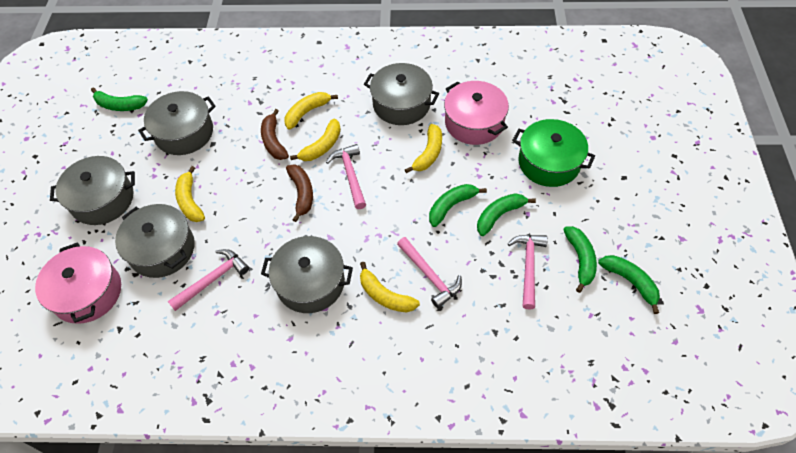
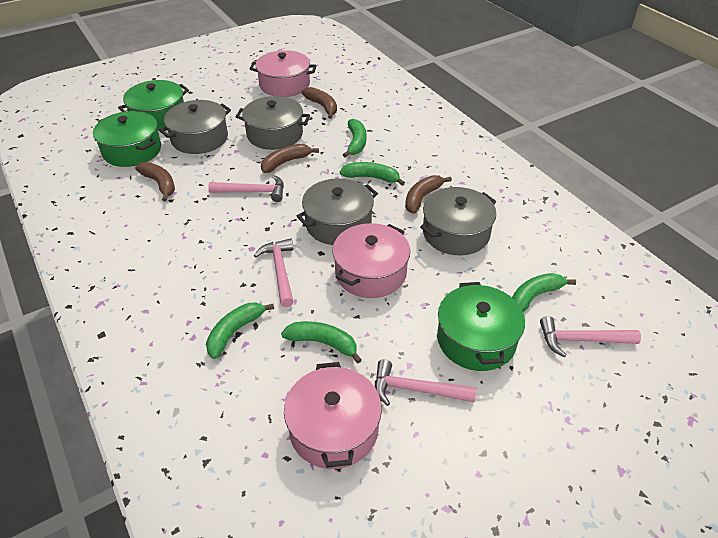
brown banana: 2 -> 4
green pot: 1 -> 3
grey pot: 5 -> 4
pink pot: 2 -> 3
yellow banana: 5 -> 0

